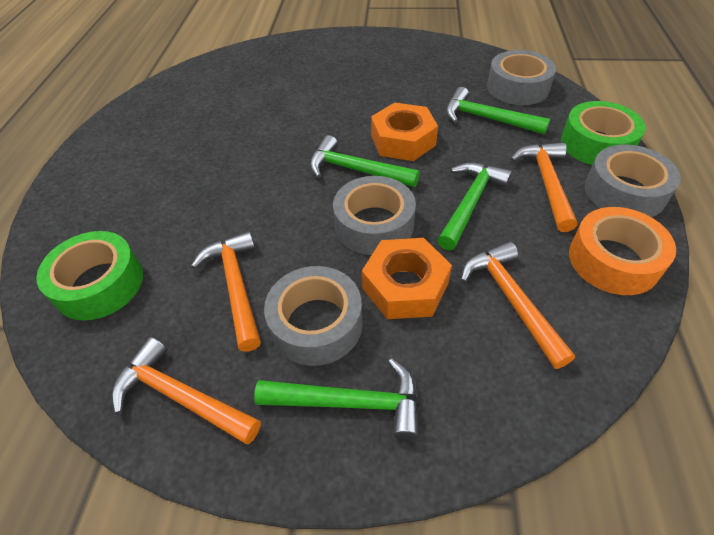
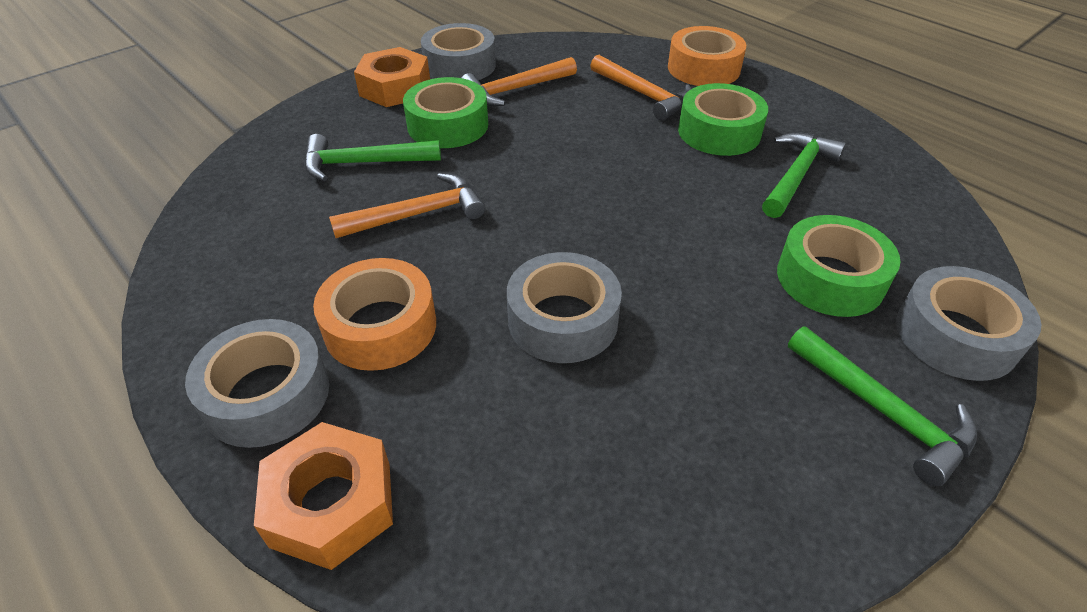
green hammer: 4 -> 3
green tape: 2 -> 3
orange hammer: 4 -> 3
orange tape: 1 -> 2

